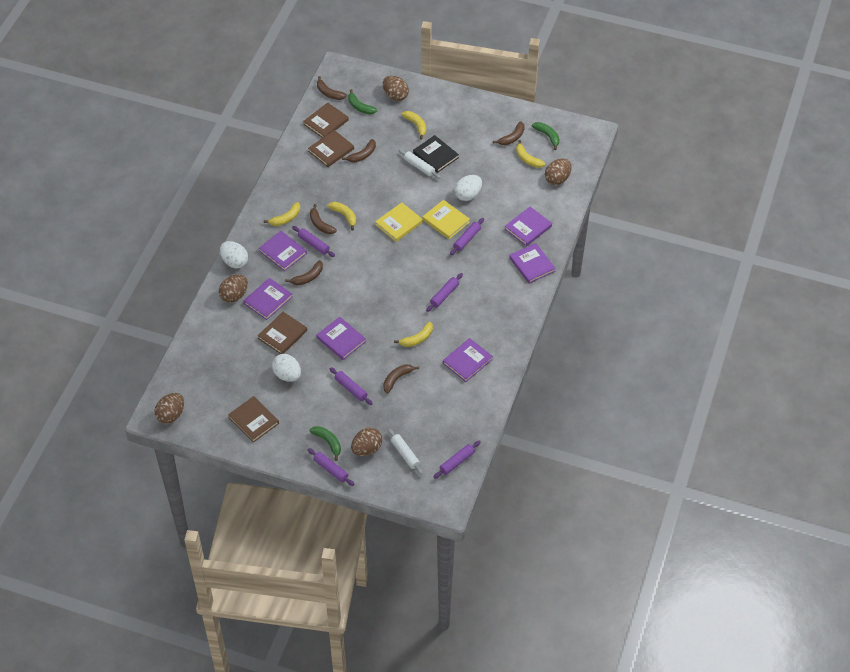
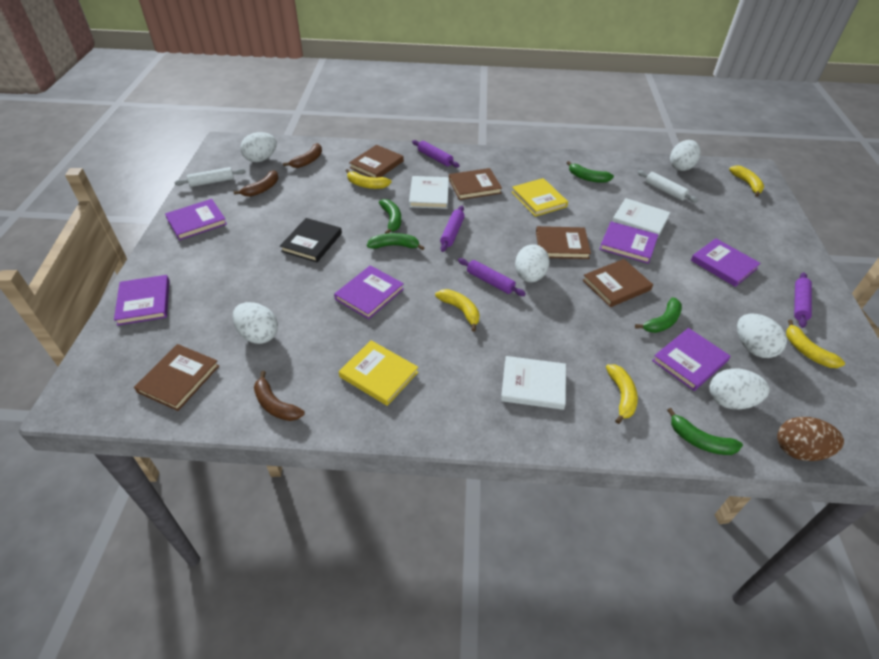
brown banana: 6 -> 3
brown book: 4 -> 5
brown egg: 5 -> 1
green banana: 3 -> 5
purple rolling pin: 6 -> 4
white book: 0 -> 3
white egg: 3 -> 6

